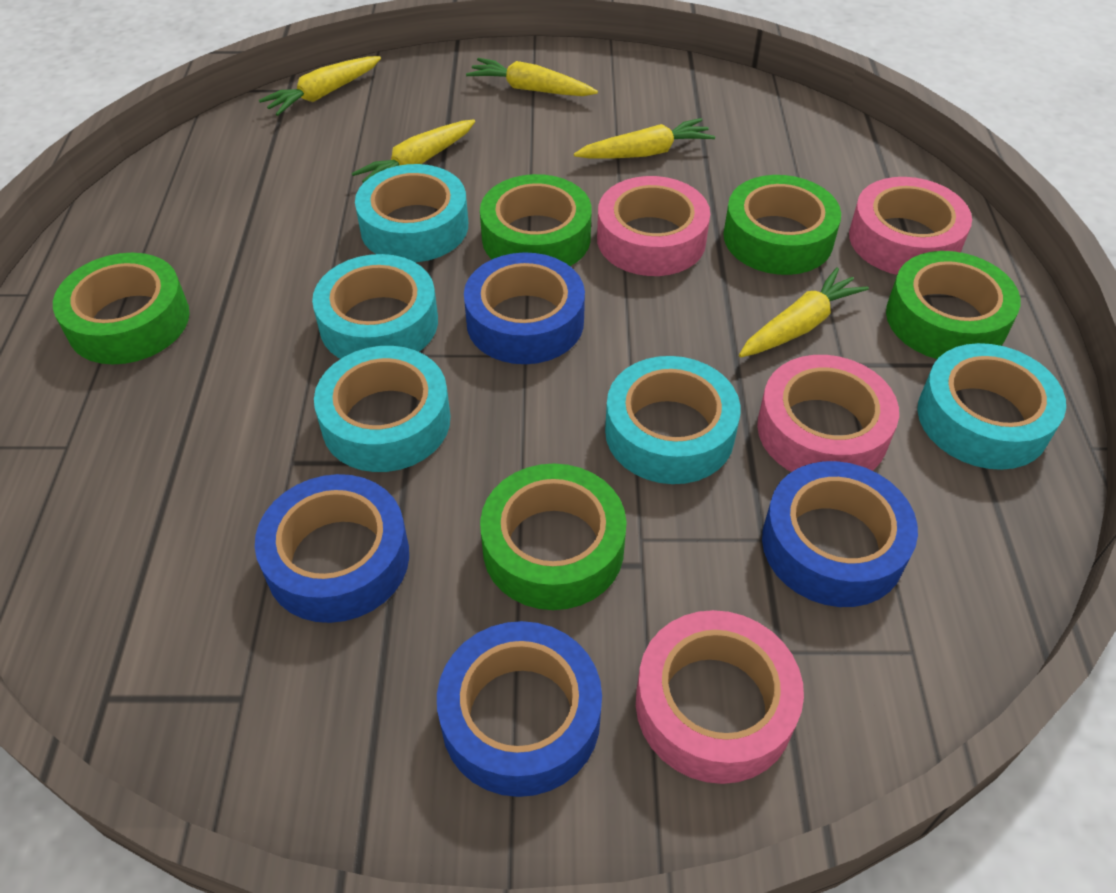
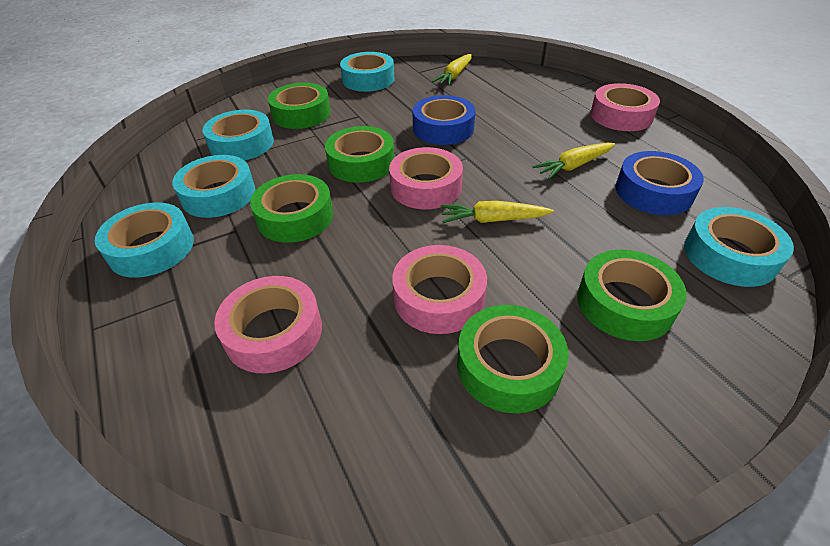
blue tape: 4 -> 2
yellow carrot: 5 -> 3

